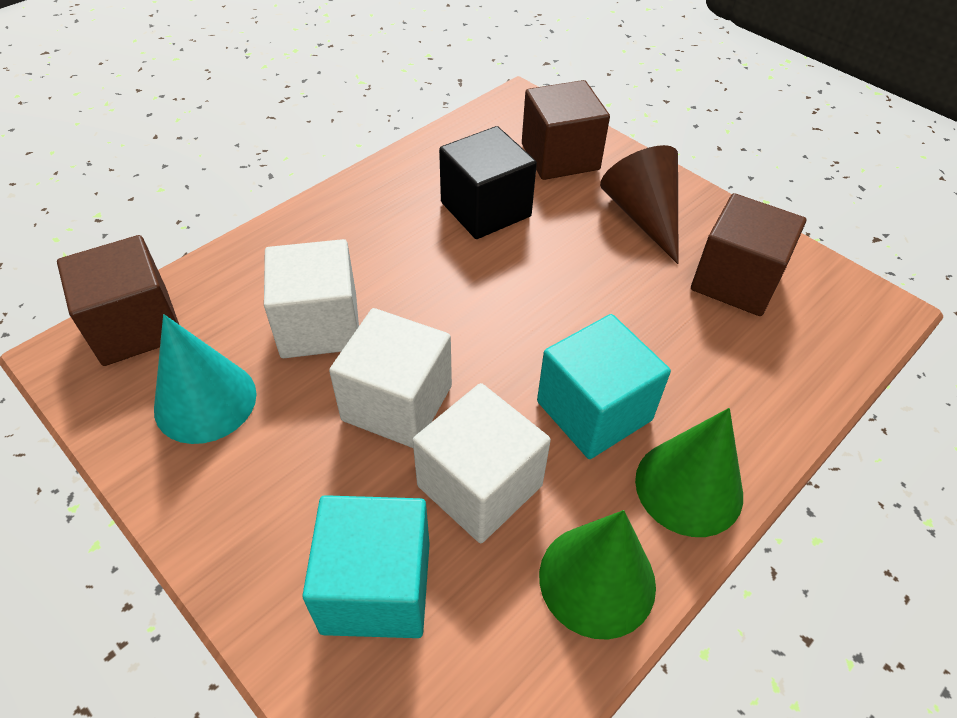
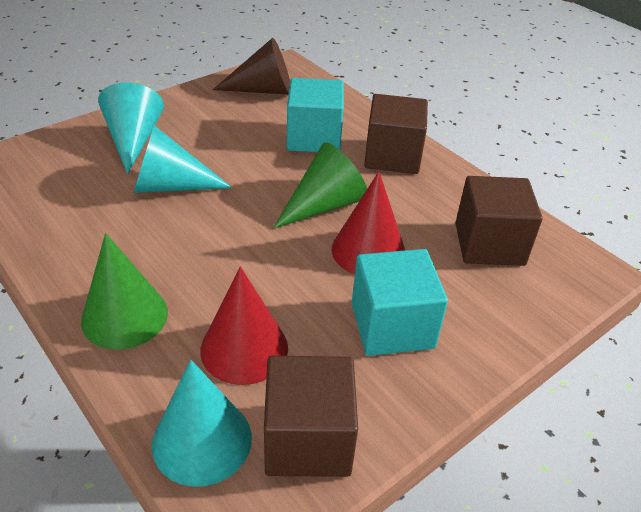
black cube: 1 -> 0
red cone: 0 -> 2
turquoise cone: 1 -> 3
white cube: 3 -> 0

